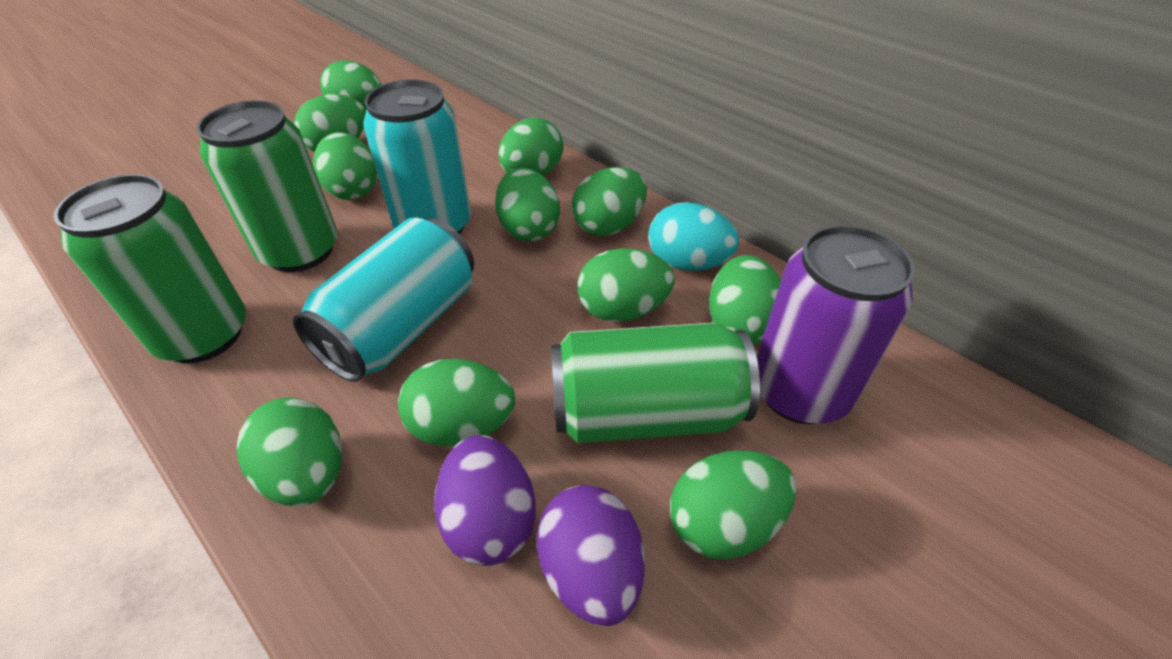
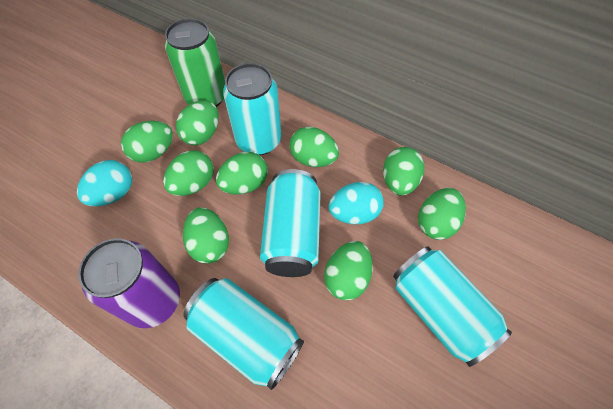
green can: 3 -> 1
green egg: 11 -> 9
purple egg: 2 -> 0
turquoise can: 2 -> 4
turquoise egg: 1 -> 2

